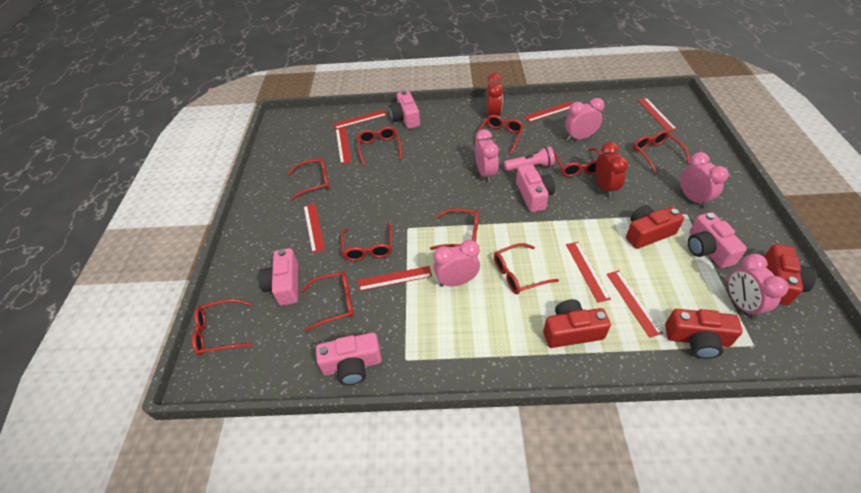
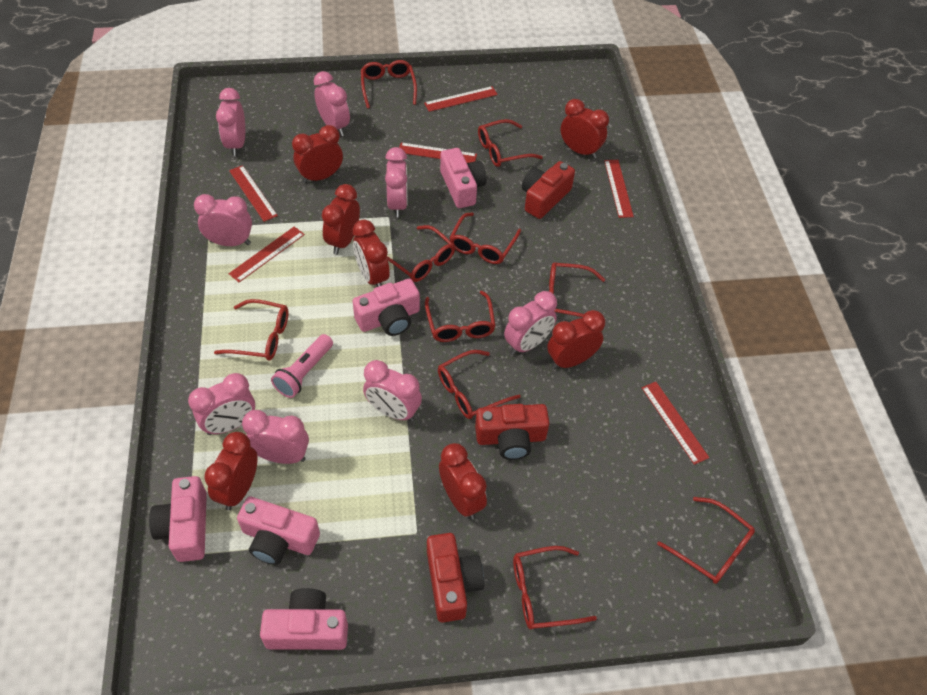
pink clock: 5 -> 8
red camera: 4 -> 3
red clock: 2 -> 7
red ruler: 8 -> 6

